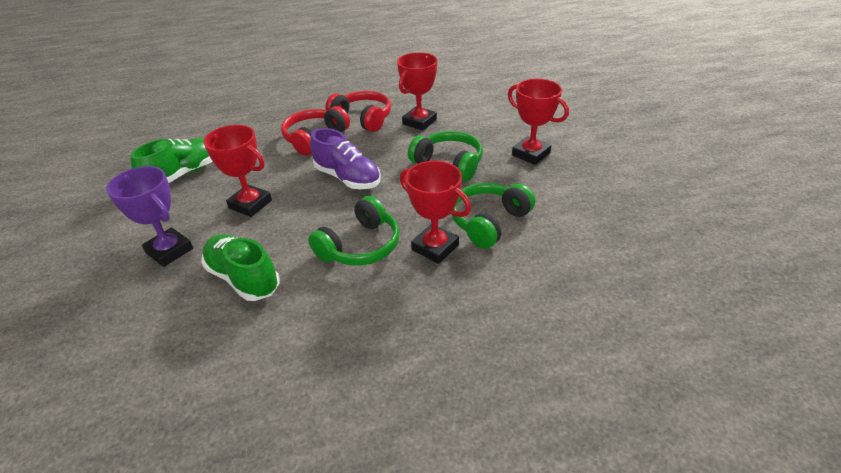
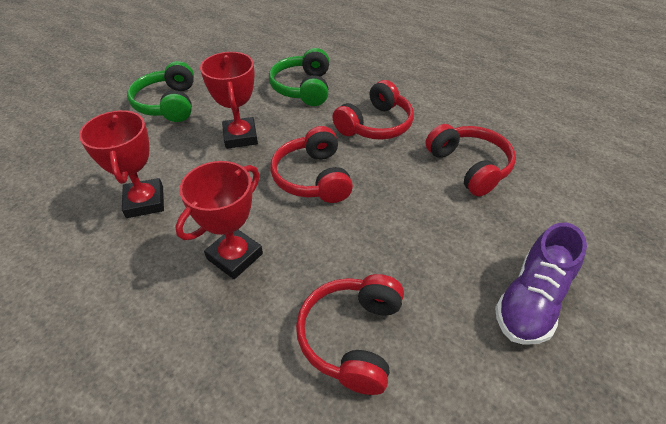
green headphones: 3 -> 2
green shoe: 2 -> 0
purple trophy: 1 -> 0
red headphones: 2 -> 4
red trophy: 4 -> 3

